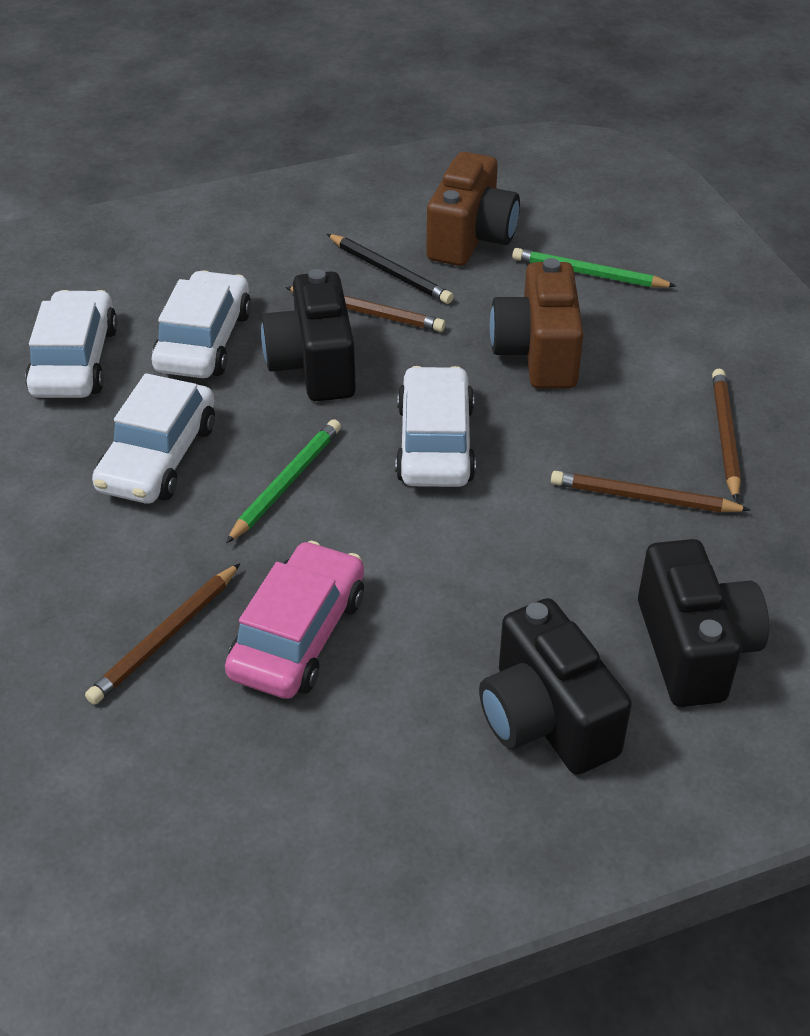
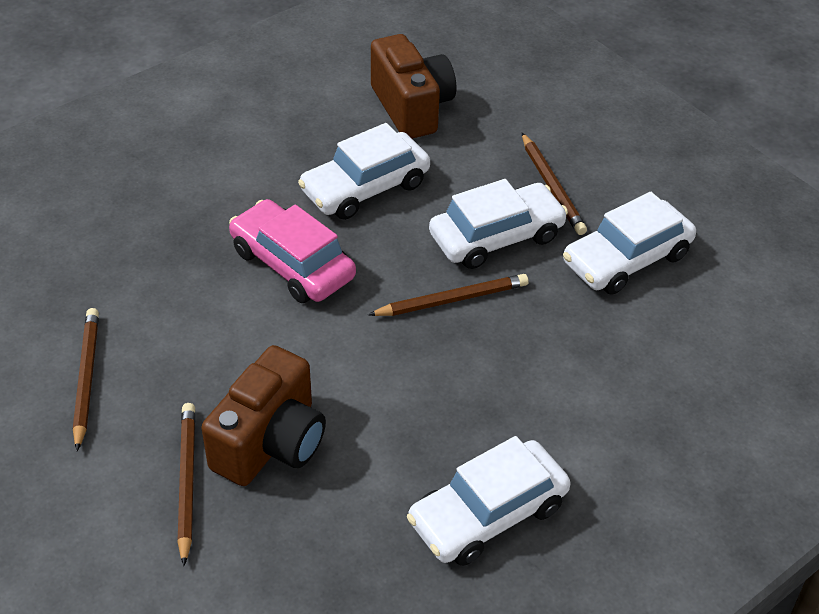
black camera: 3 -> 0
black pencil: 1 -> 0
green pencil: 2 -> 0

